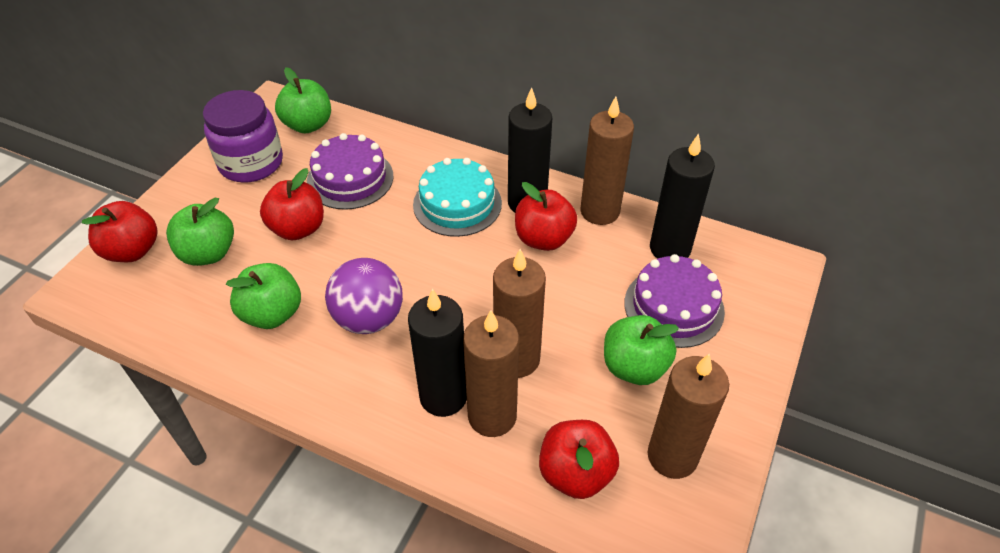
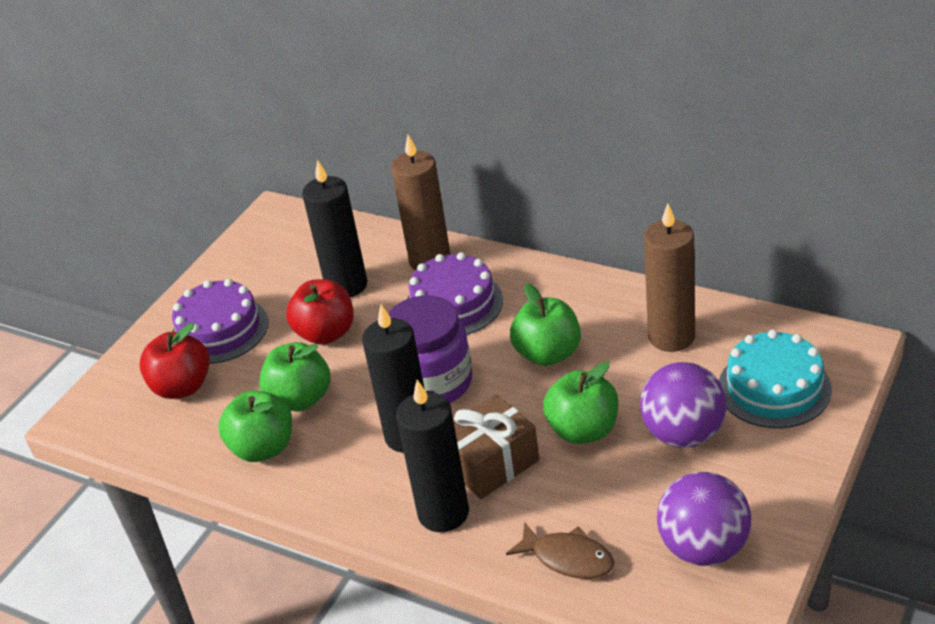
brown candle: 4 -> 2
brown fish: 0 -> 1
brown gift: 0 -> 1
purple ball: 1 -> 2
red apple: 4 -> 2

